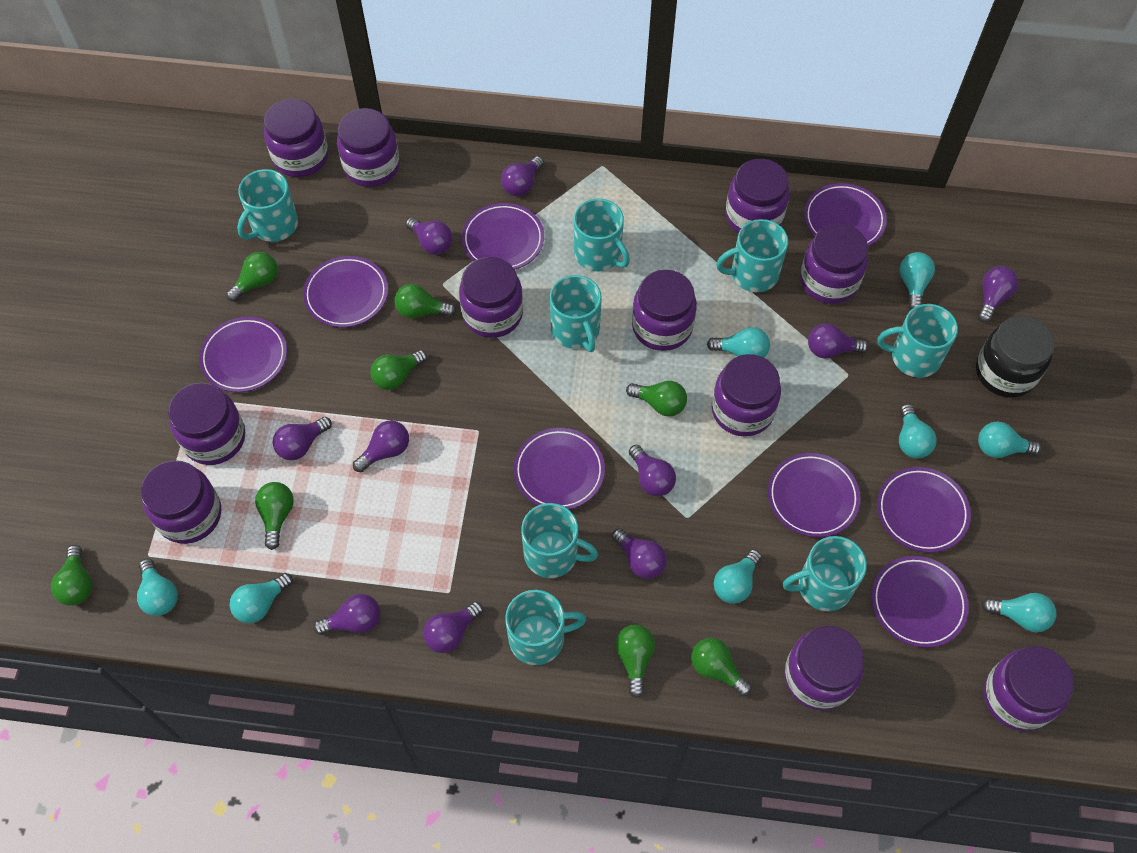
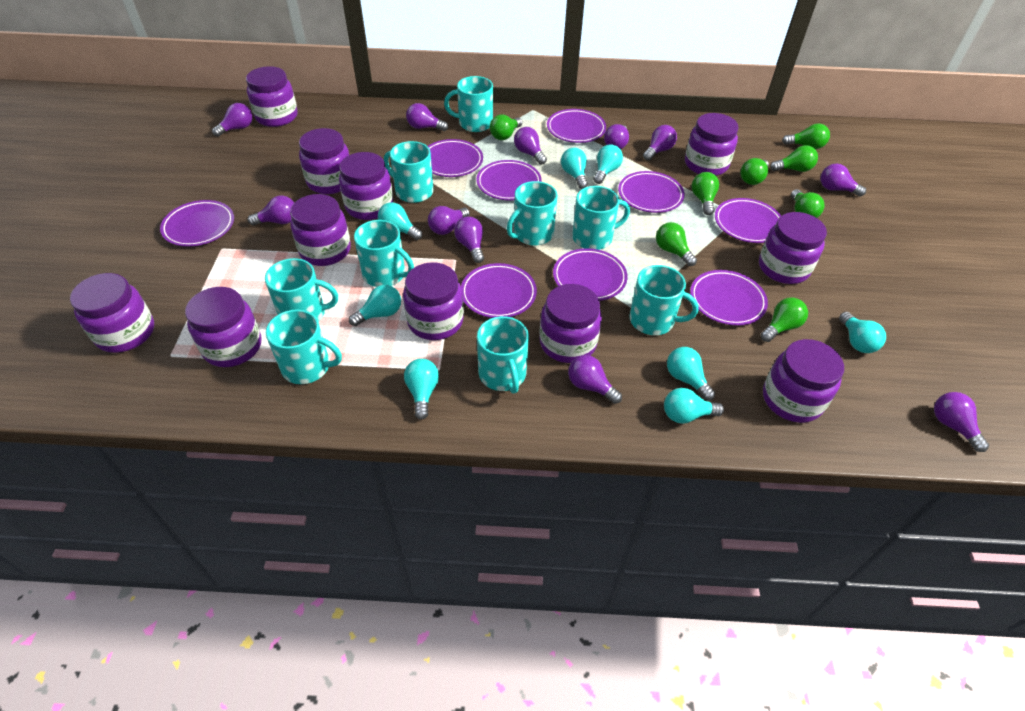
black jar: 1 -> 0
purple light bulb: 10 -> 11
purple plate: 8 -> 9
turquoise mug: 8 -> 9

